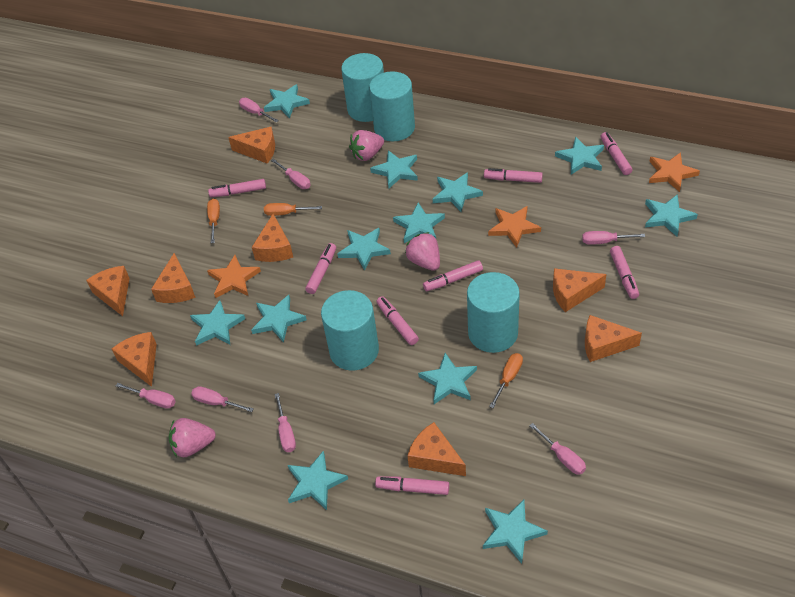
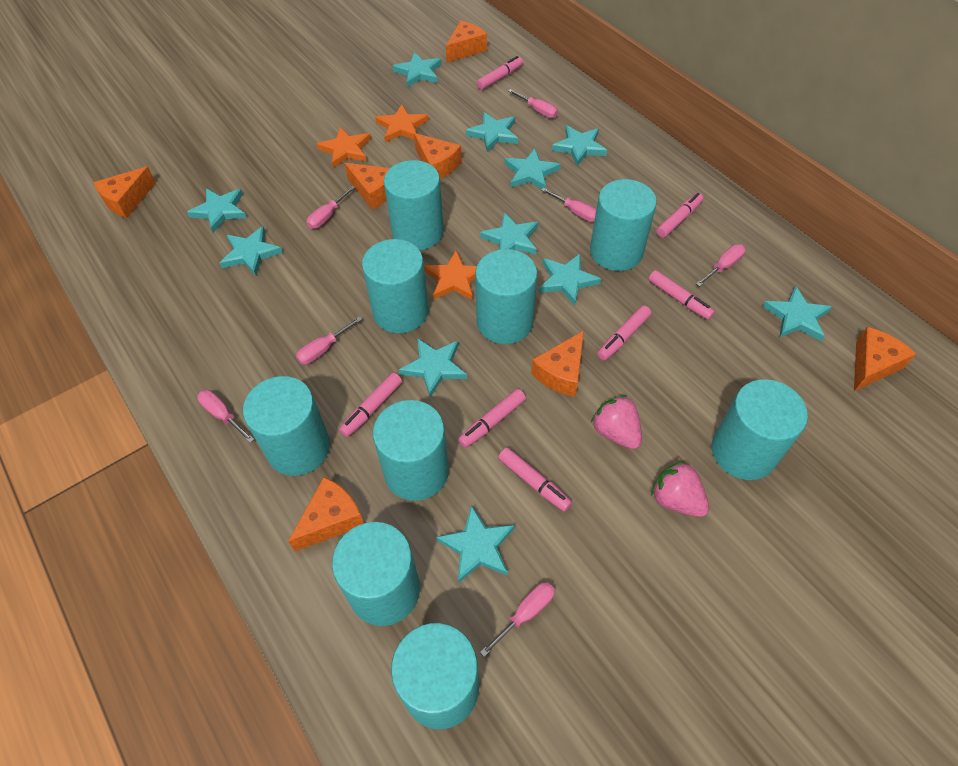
orange cheese: 8 -> 7
orange screwdriver: 3 -> 0
pink marker: 8 -> 7
pink strawberry: 3 -> 2
turquoise cylinder: 4 -> 9
turquoise star: 12 -> 11

